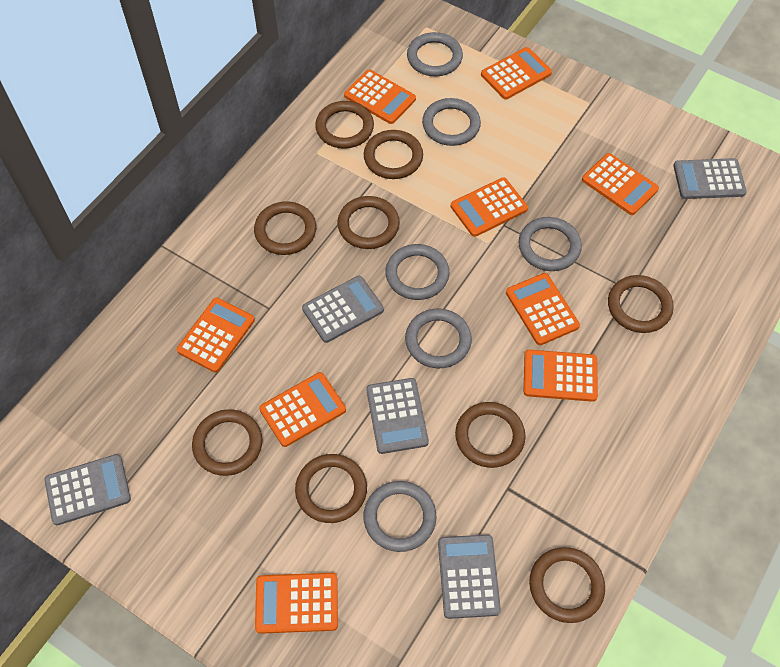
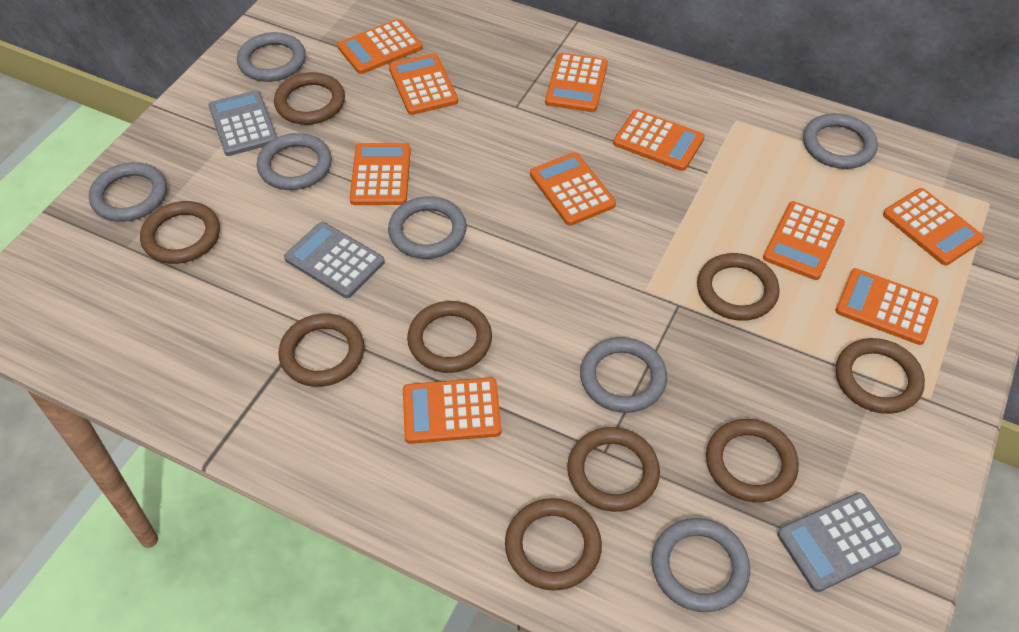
grey calculator: 5 -> 3
grey ring: 6 -> 7
orange calculator: 9 -> 10

